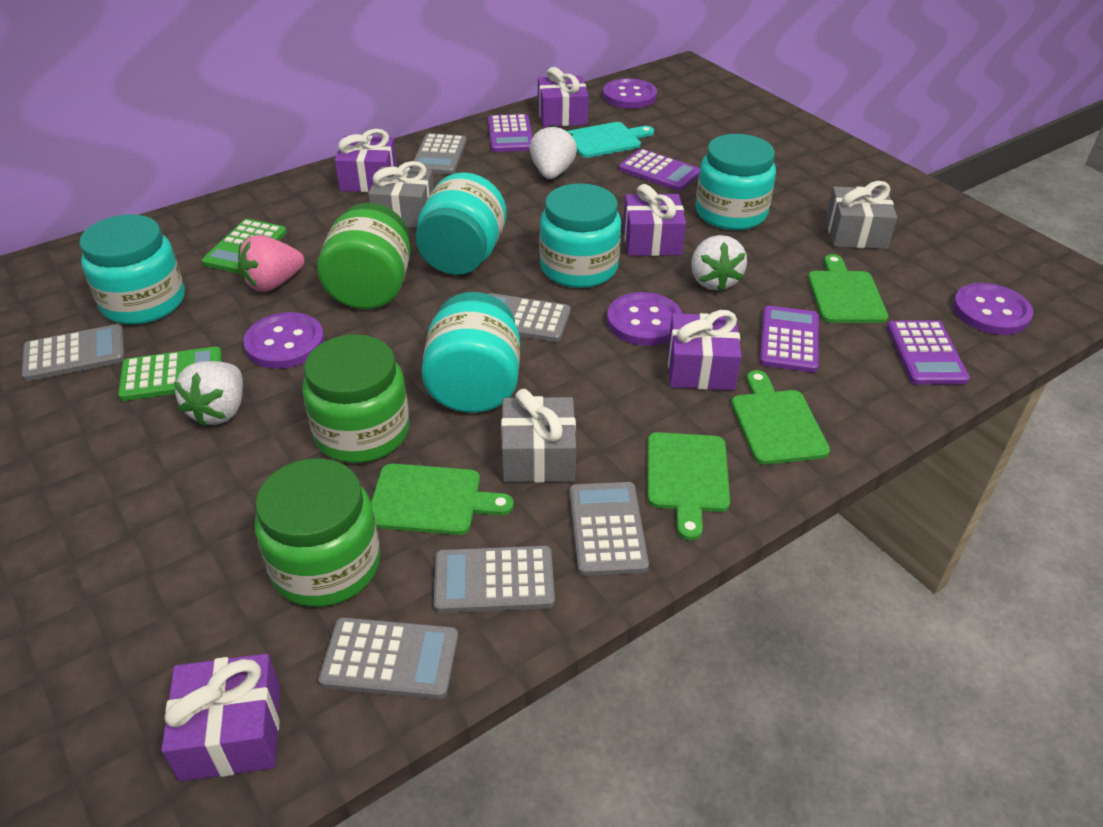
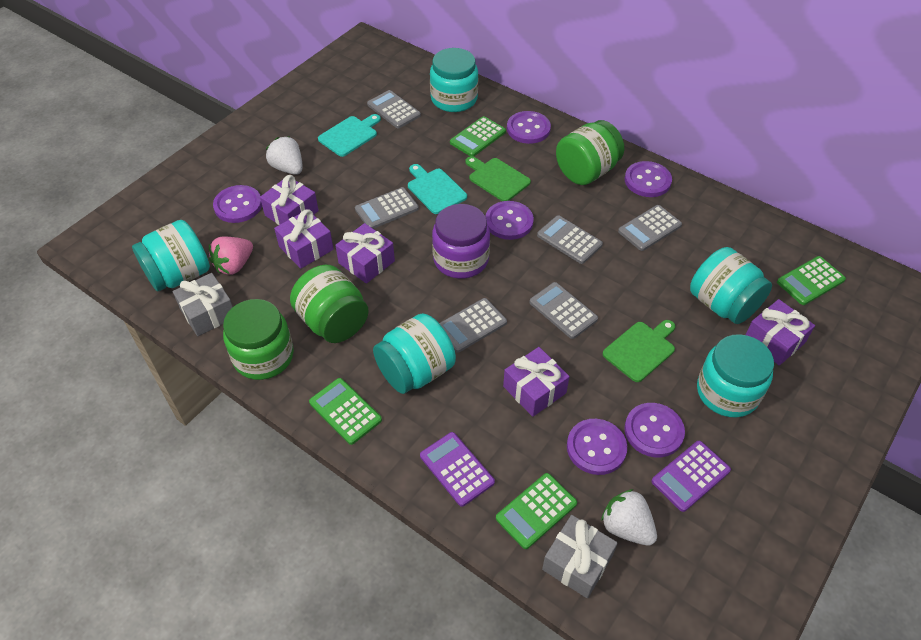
green calculator: 2 -> 4
green cutting board: 4 -> 2
grey gift: 3 -> 2
purple button: 4 -> 6
purple calculator: 4 -> 2
purple jar: 0 -> 1
turquoise cutting board: 1 -> 2
white strawberry: 3 -> 2

